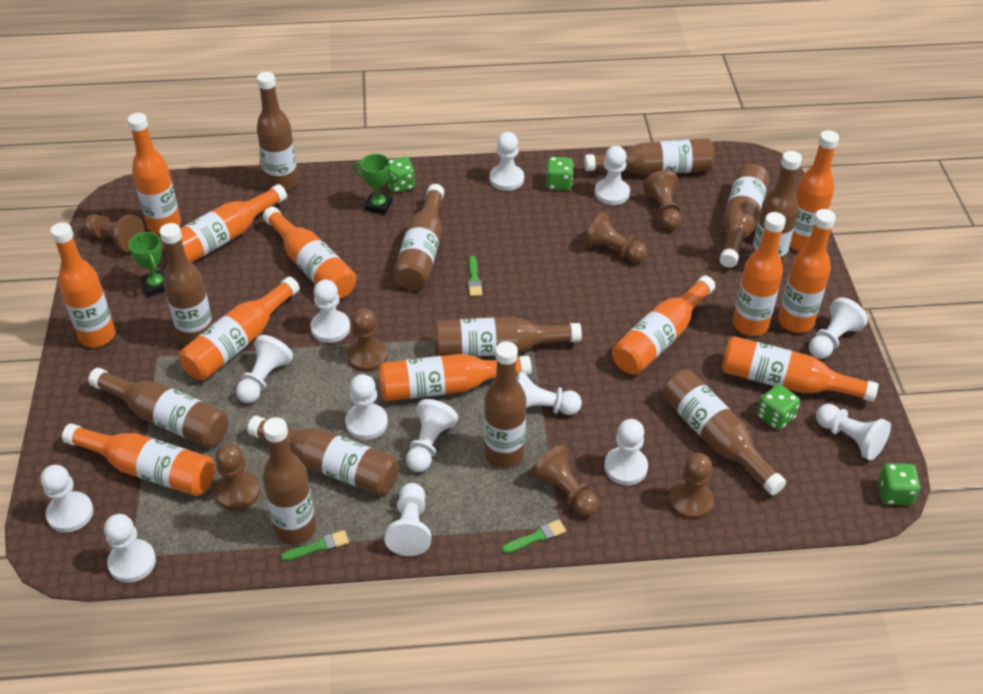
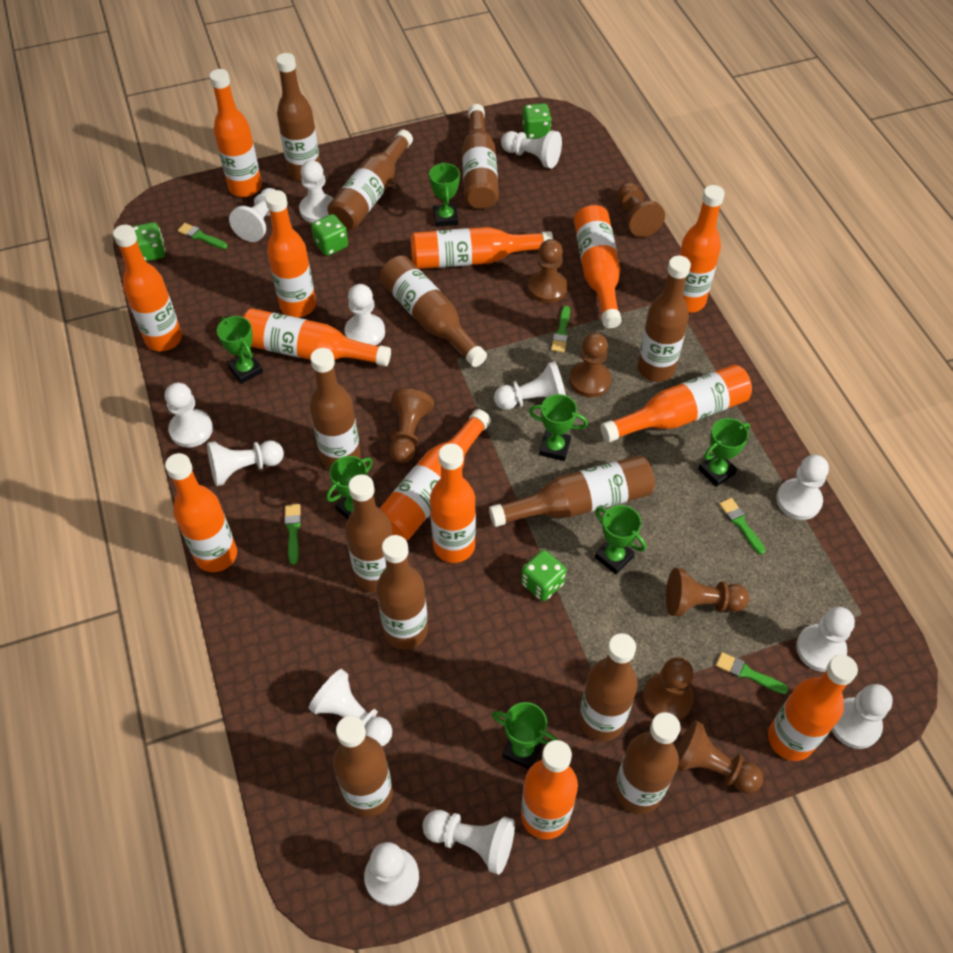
green brush: 3 -> 5
green trophy: 2 -> 7
orange bottle: 12 -> 13

